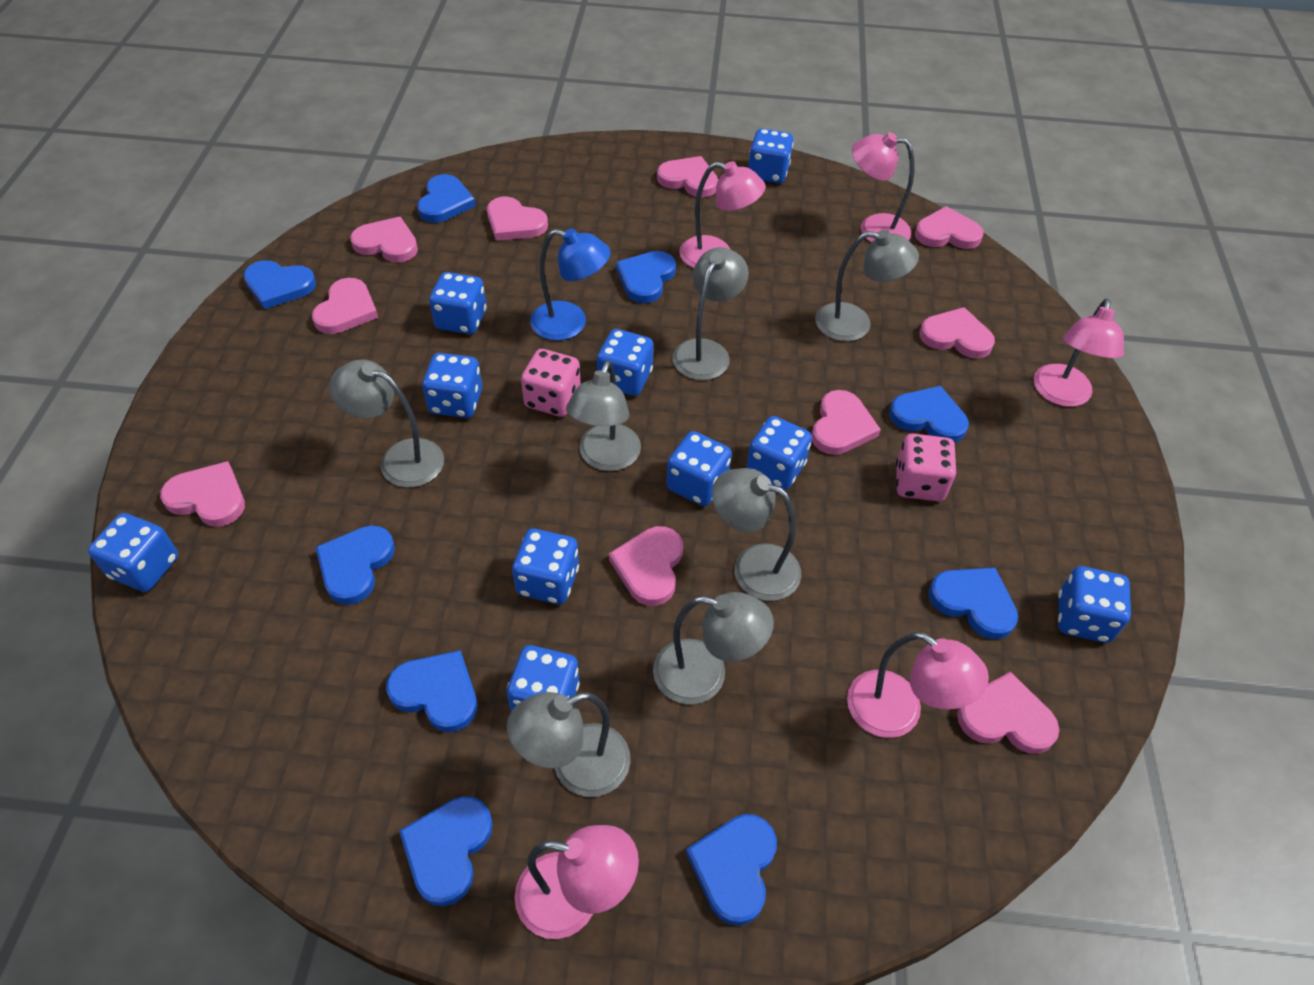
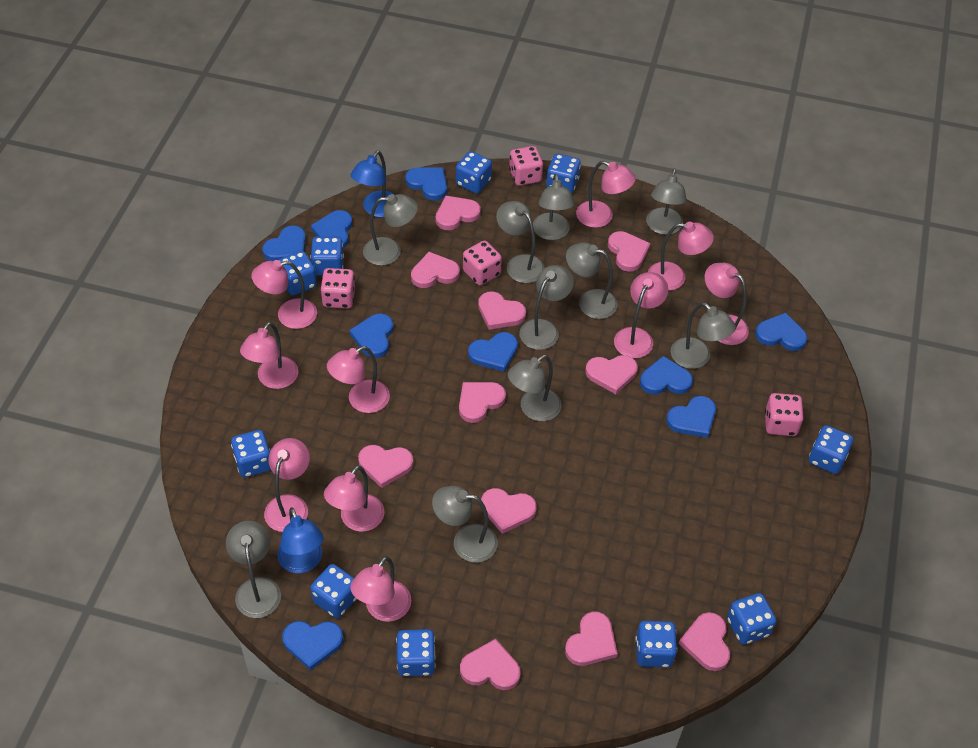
blue lamp: 1 -> 2
grey lamp: 7 -> 10
pink dice: 2 -> 4
pink heart: 10 -> 11
pink lamp: 5 -> 10

